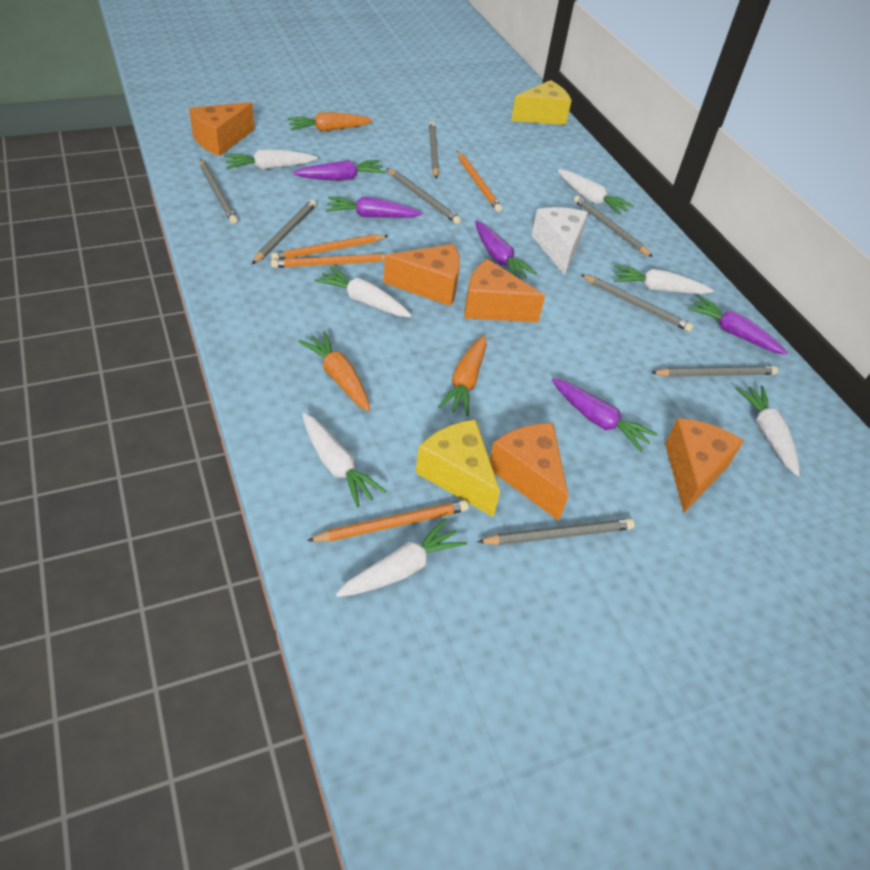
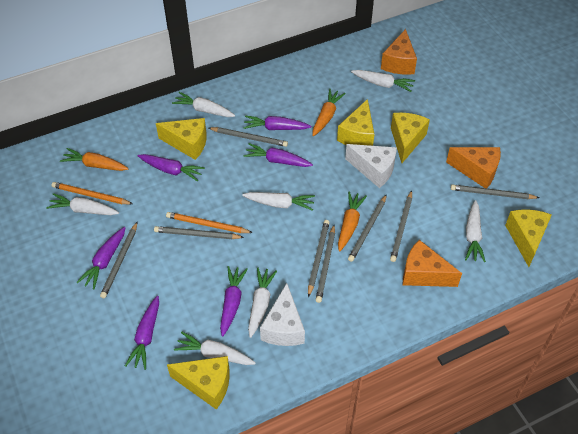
orange cheese: 5 -> 3
orange pencil: 4 -> 2
purple carrot: 5 -> 6
white cheese: 1 -> 2
yellow cheese: 2 -> 5

